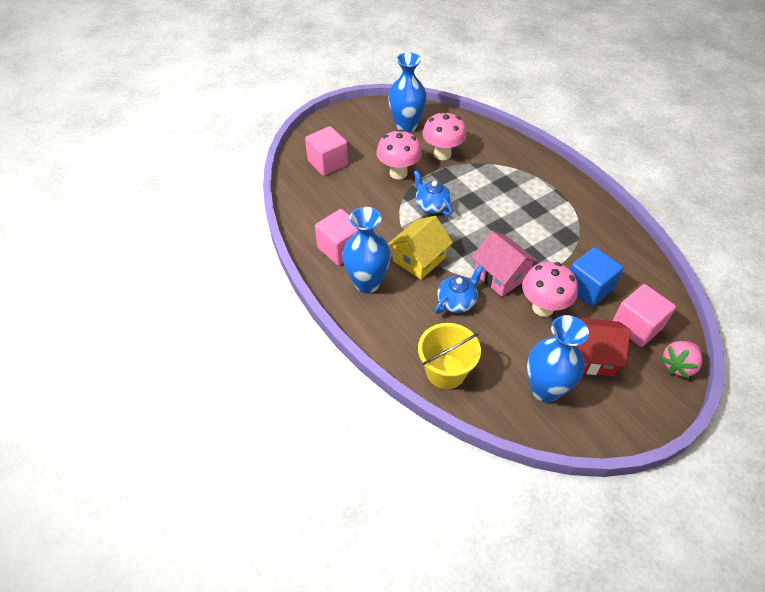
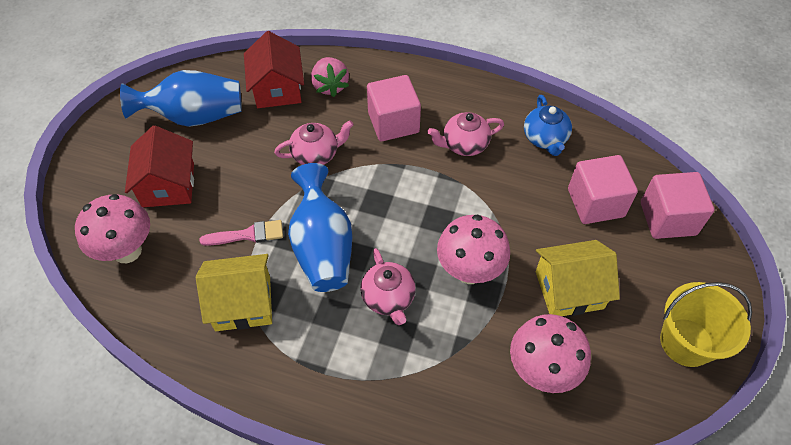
blue cube: 1 -> 0
blue teapot: 2 -> 1
blue vase: 3 -> 2
pink brush: 0 -> 1
pink house: 1 -> 0
pink teapot: 0 -> 3
red house: 1 -> 2
yellow house: 1 -> 2

